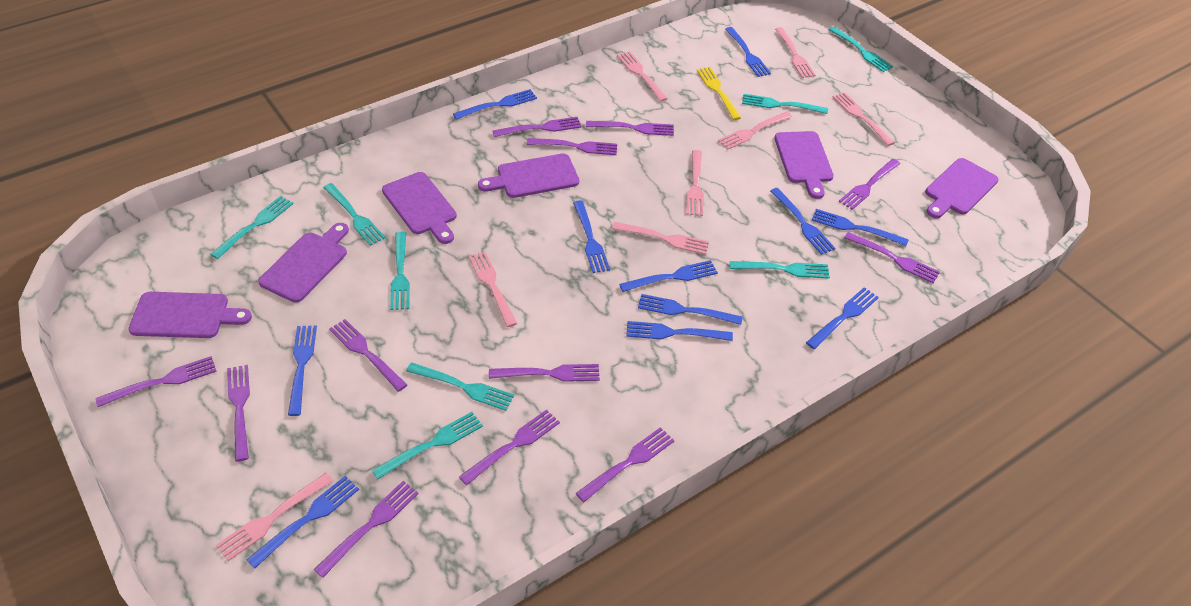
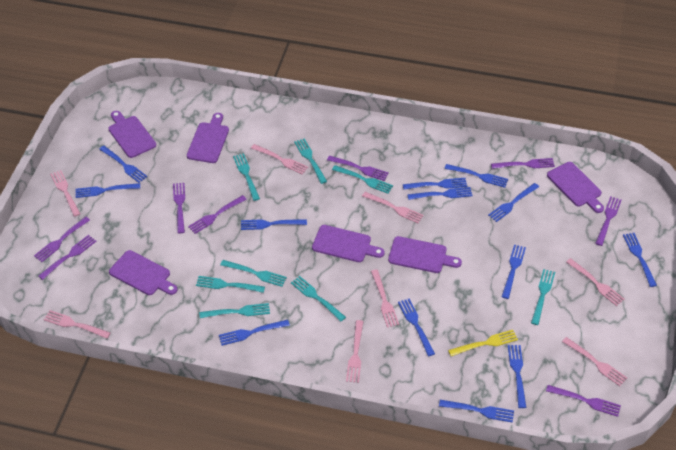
blue fork: 11 -> 13
purple fork: 12 -> 8

